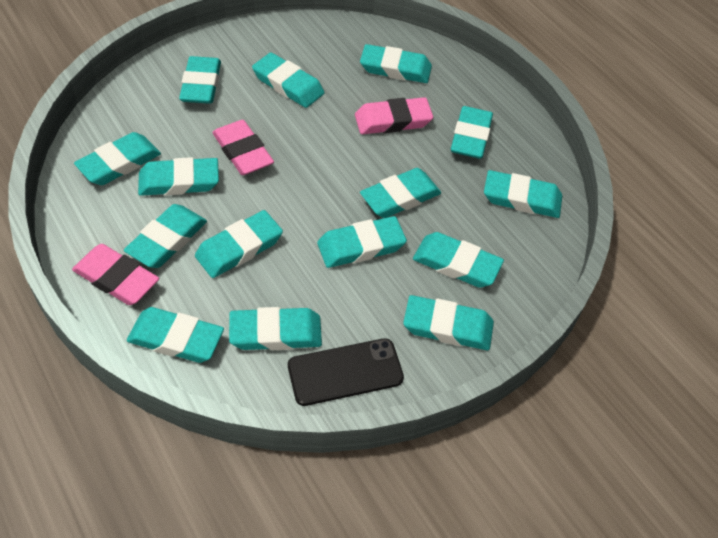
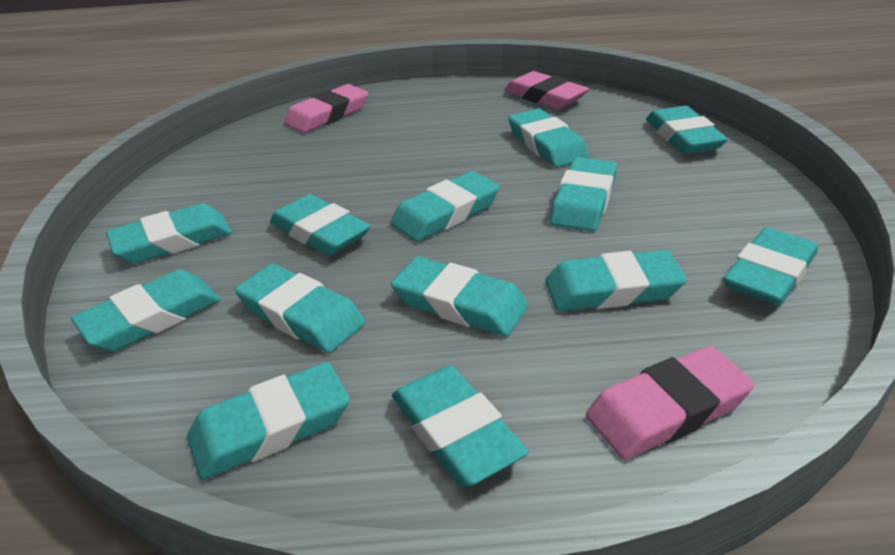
black phone: 1 -> 0
turquoise eraser: 15 -> 13

